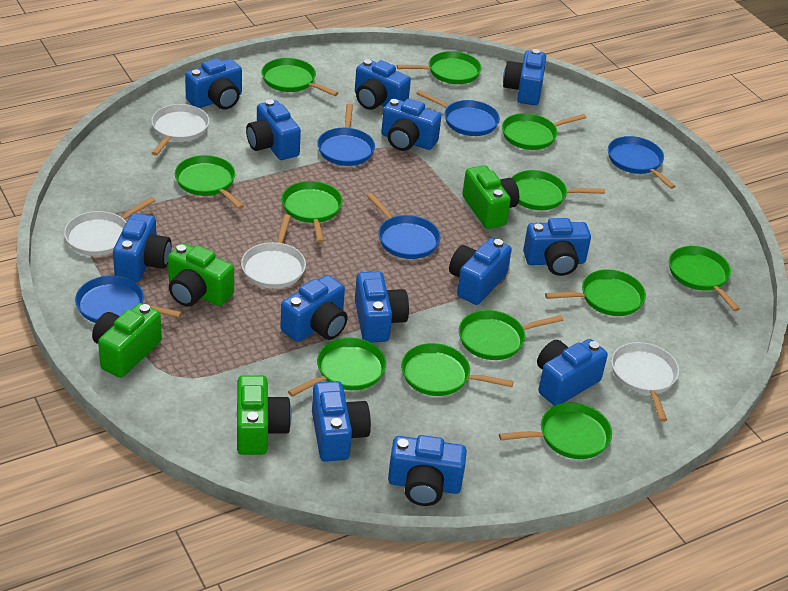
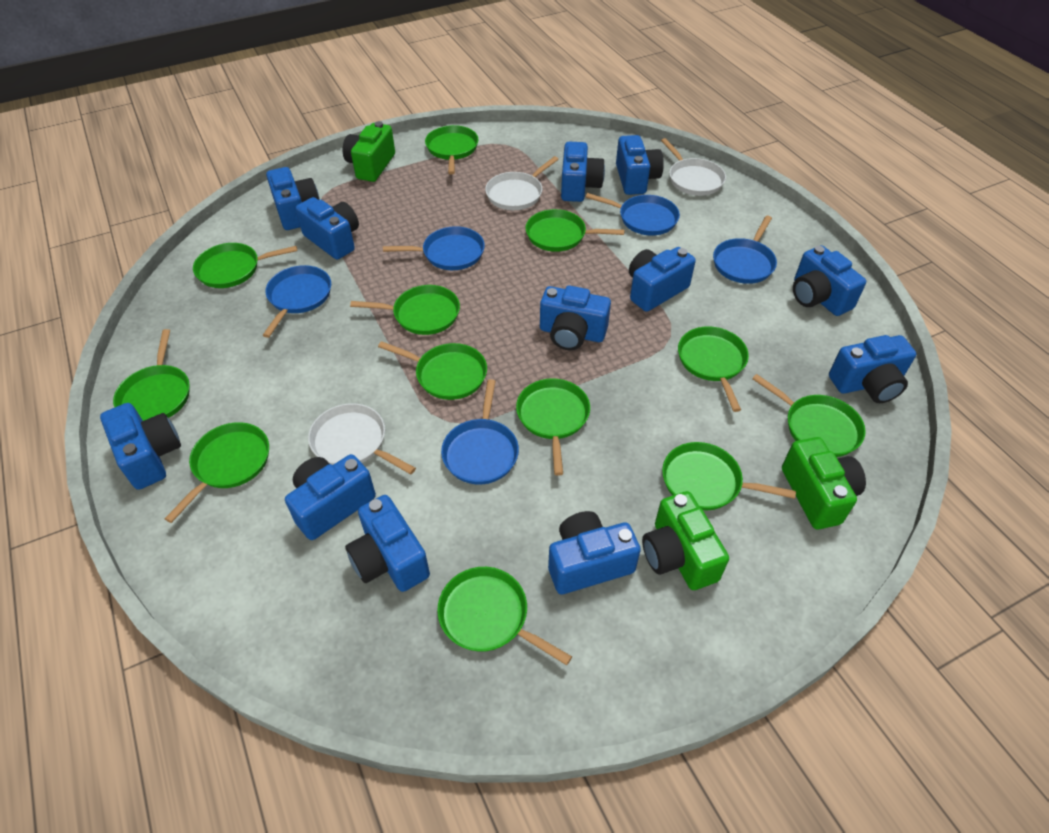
blue camera: 13 -> 12
green camera: 4 -> 3
white pan: 4 -> 3

